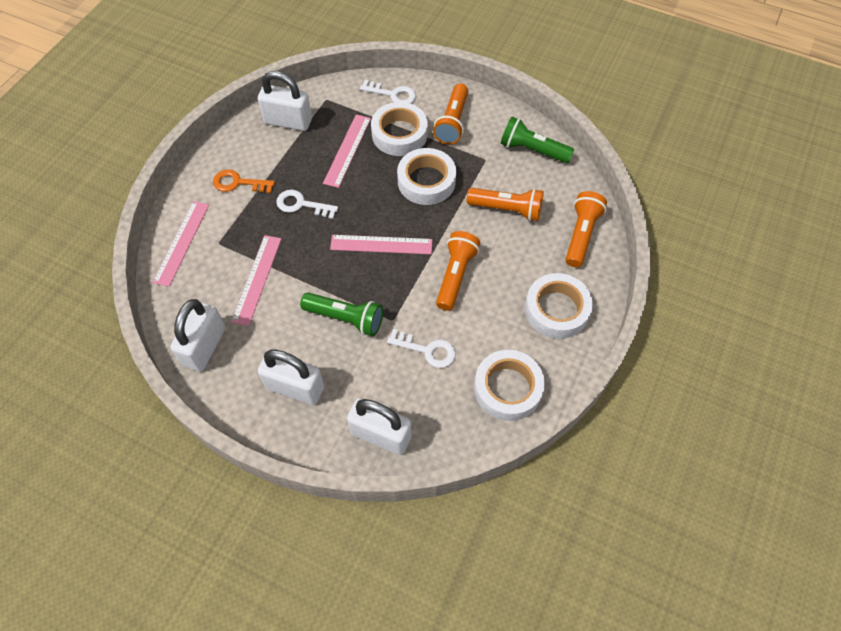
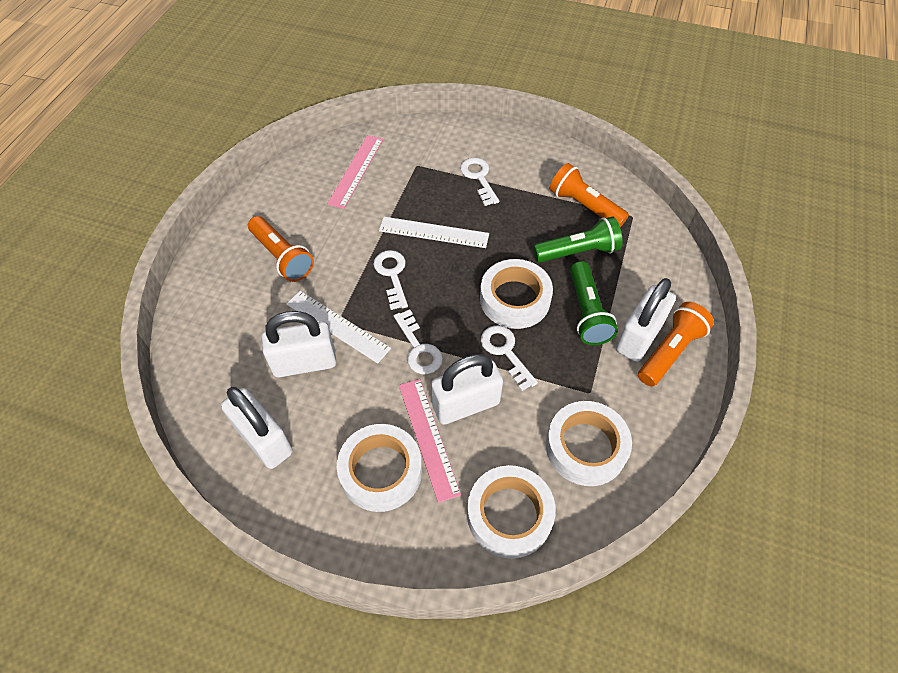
orange flashlight: 4 -> 3
orange key: 1 -> 0
pink ruler: 4 -> 2
white key: 3 -> 4
white ruler: 0 -> 2

